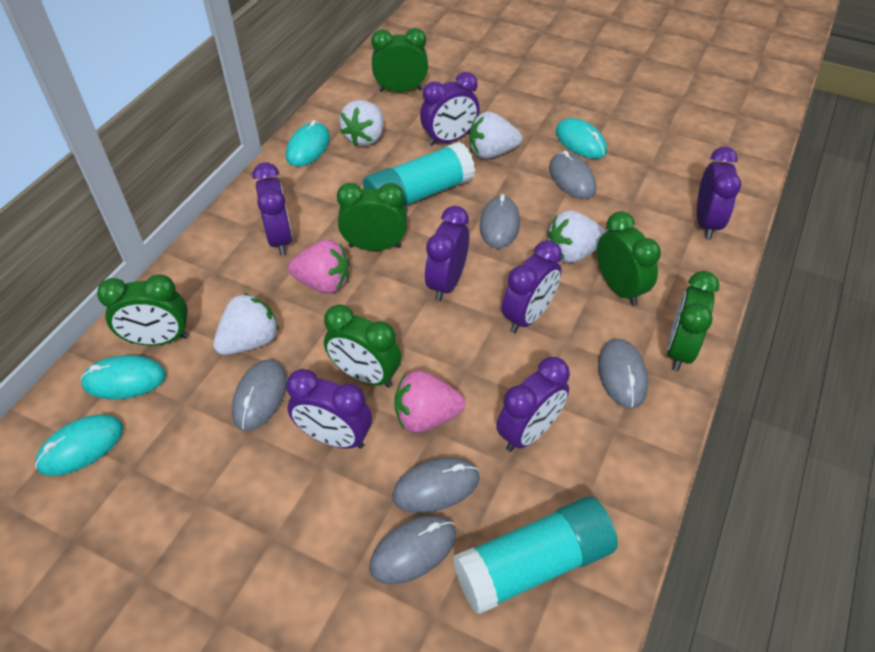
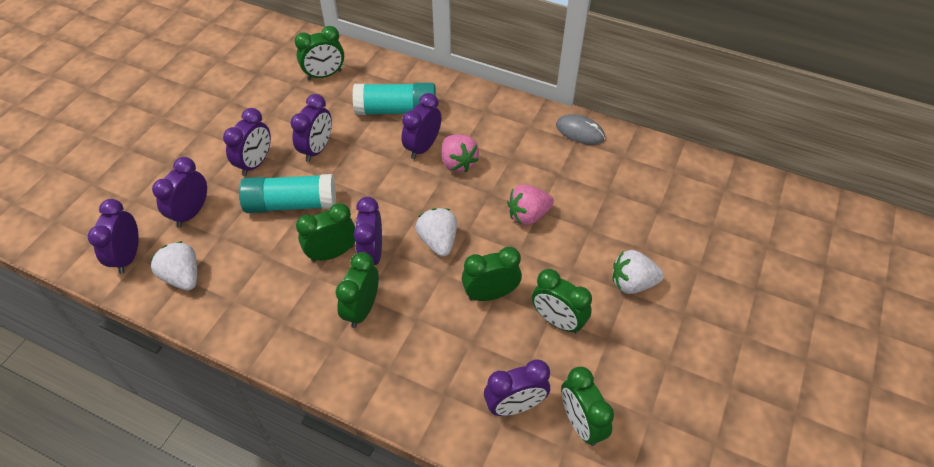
grey mouse: 6 -> 1
turquoise mouse: 4 -> 0
white strawberry: 4 -> 3

